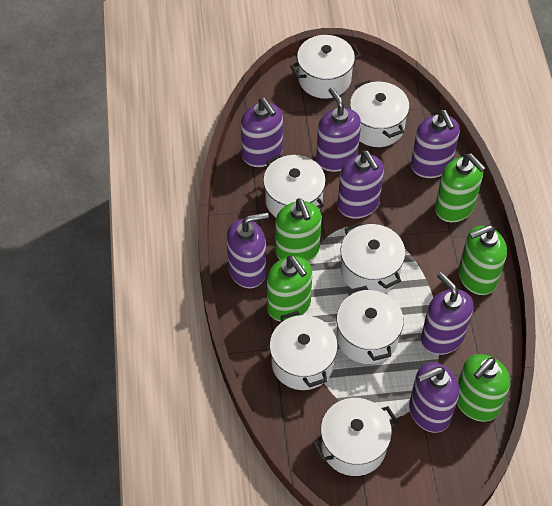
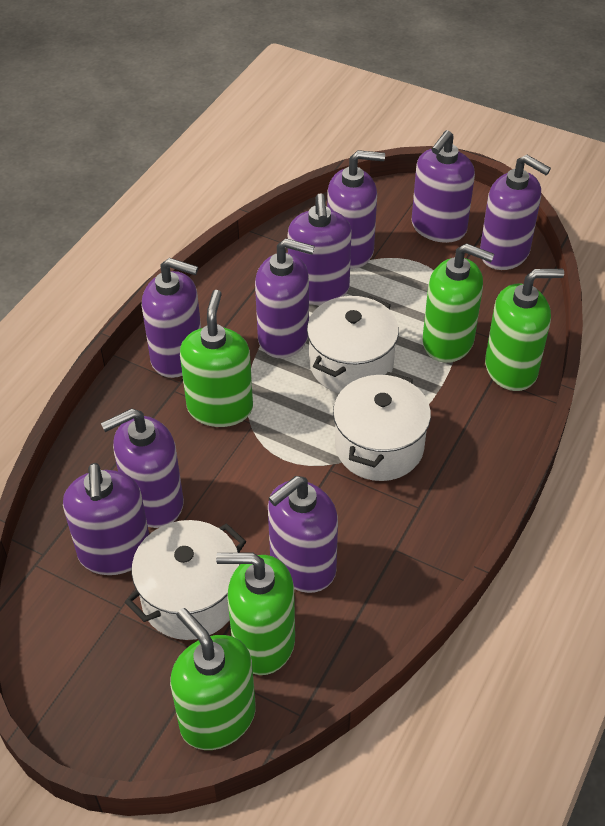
purple soap dispenser: 7 -> 9
white pot: 7 -> 3

